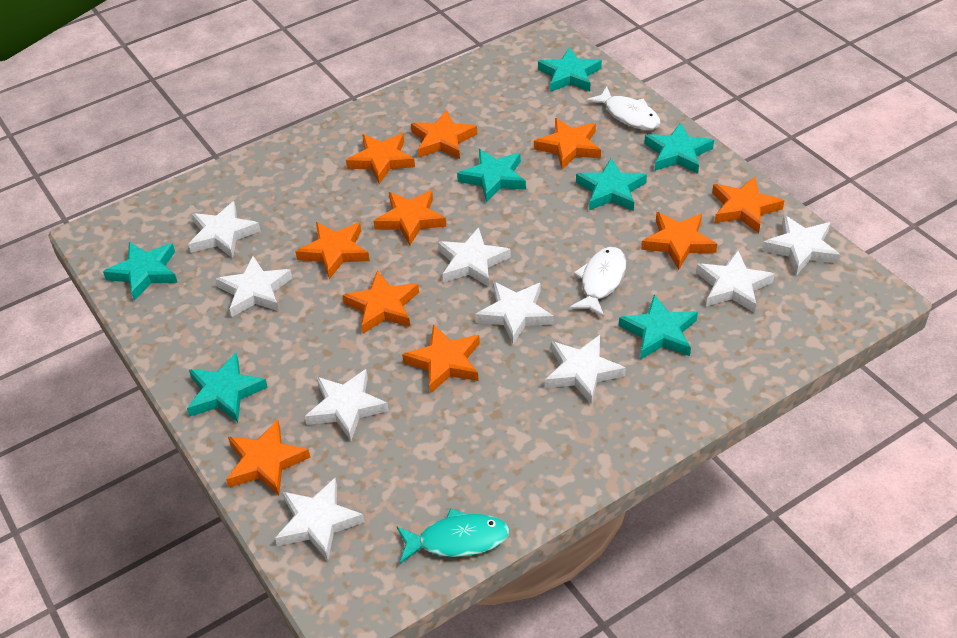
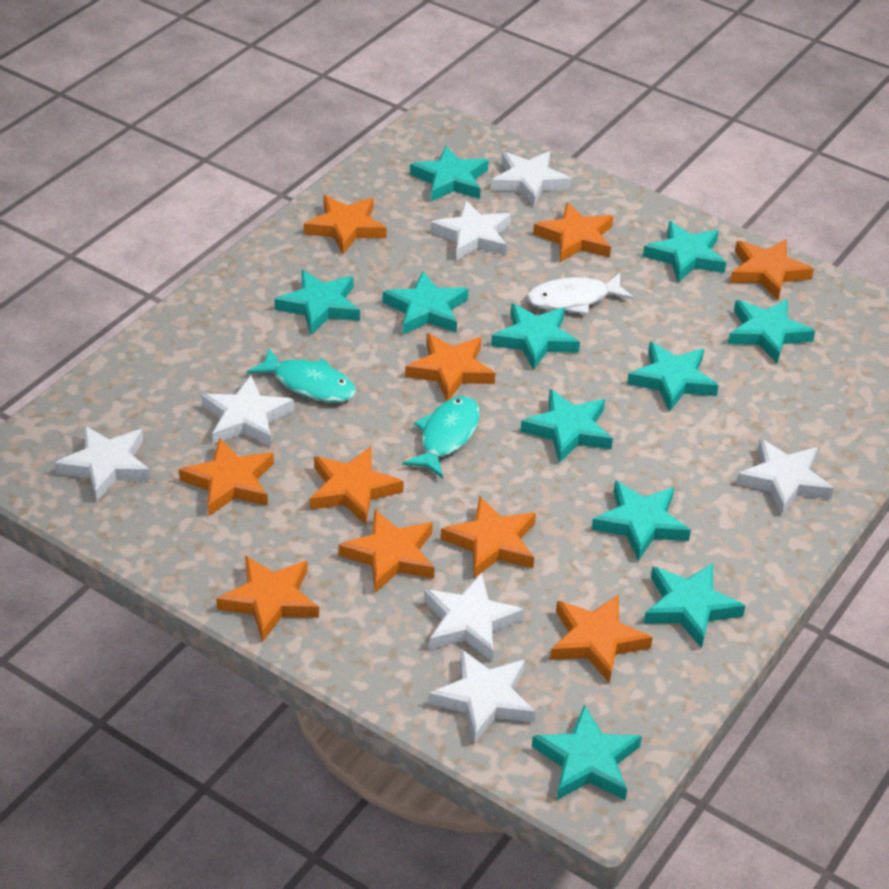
turquoise fish: 1 -> 2
turquoise star: 7 -> 11
white fish: 2 -> 1
white star: 9 -> 7

